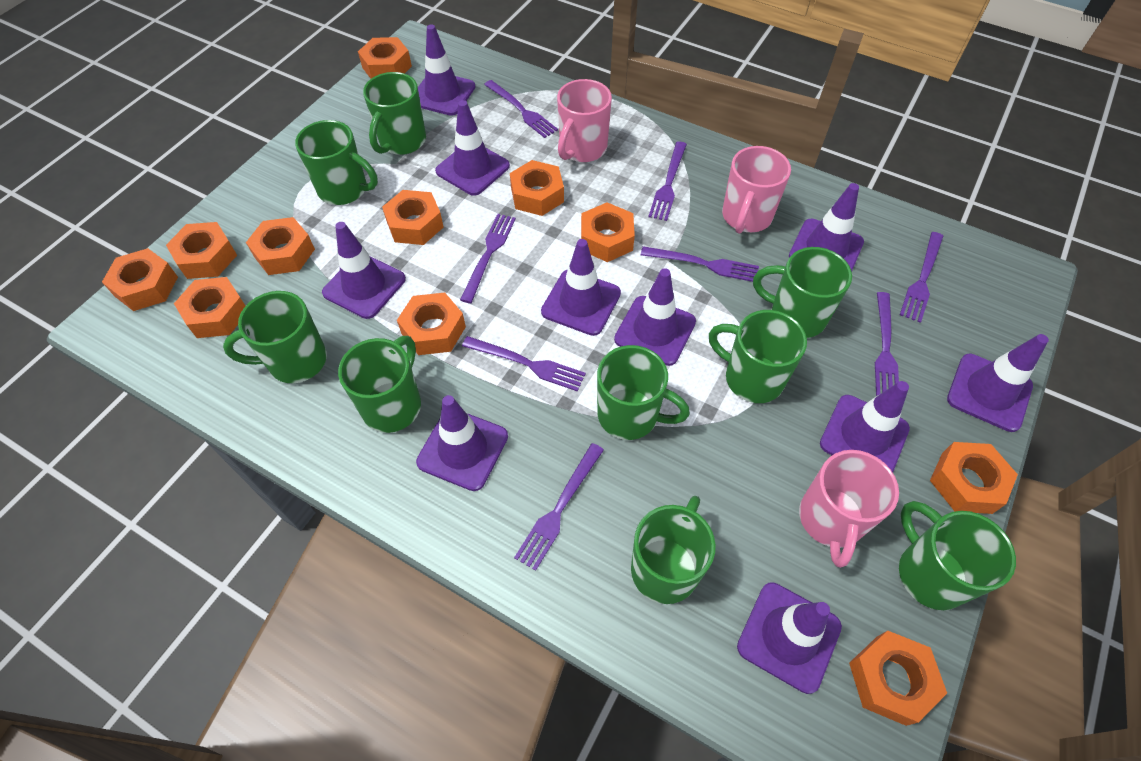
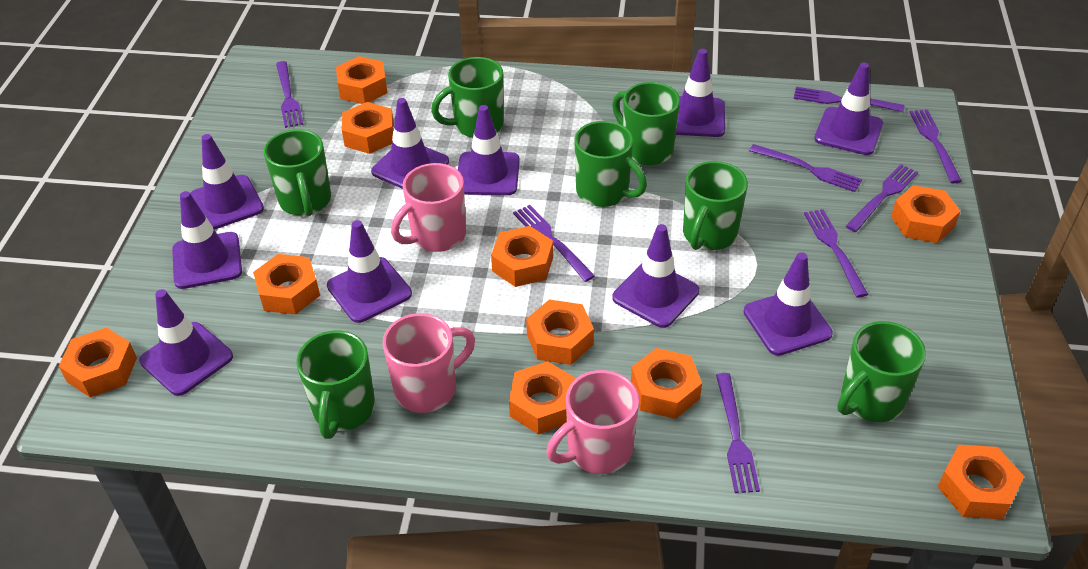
green mug: 9 -> 7
orange nut: 11 -> 10

